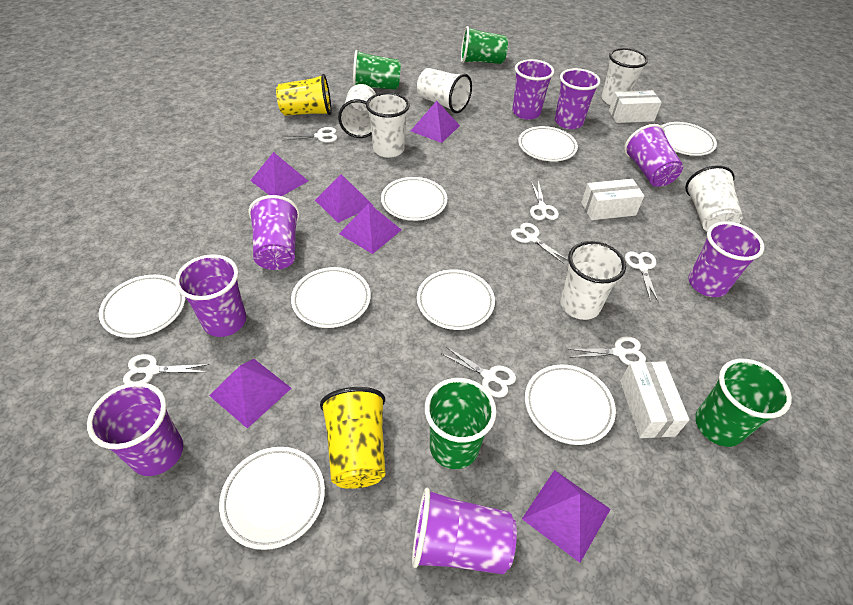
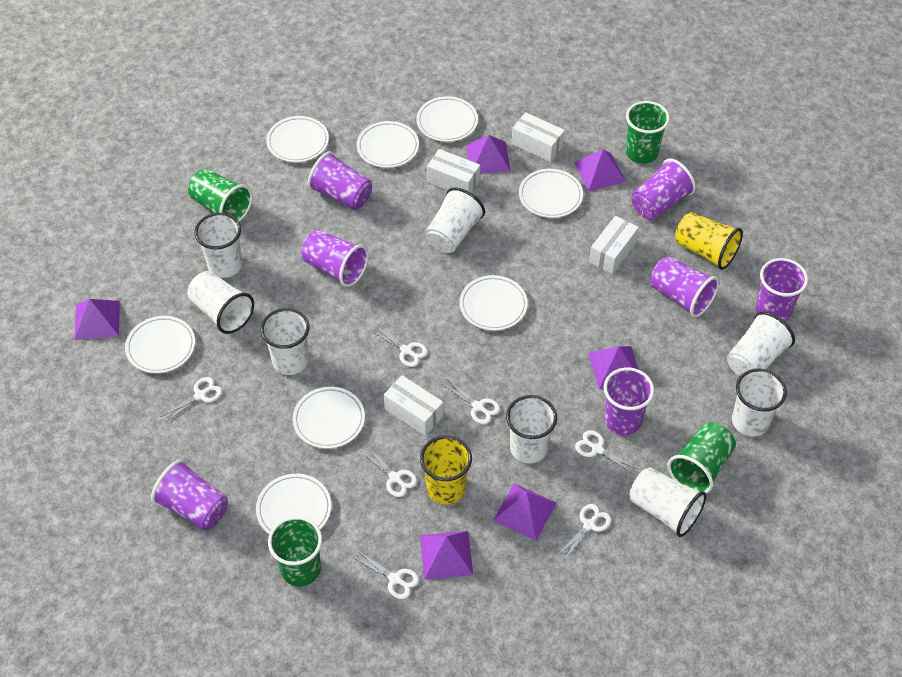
purple cup: 8 -> 7
white box: 3 -> 4
white cup: 6 -> 8

